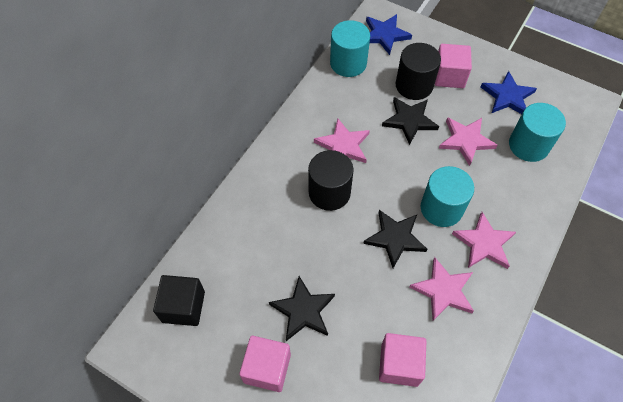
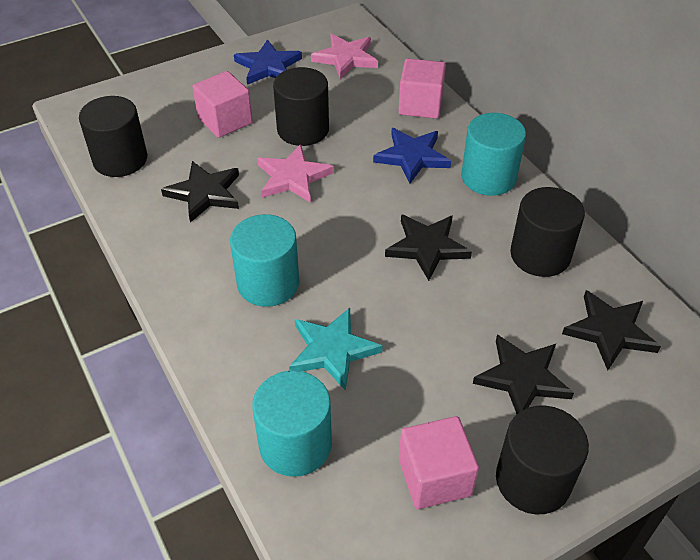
black cube: 1 -> 0
black cylinder: 2 -> 4
black star: 3 -> 4
pink star: 4 -> 2
turquoise star: 0 -> 1

